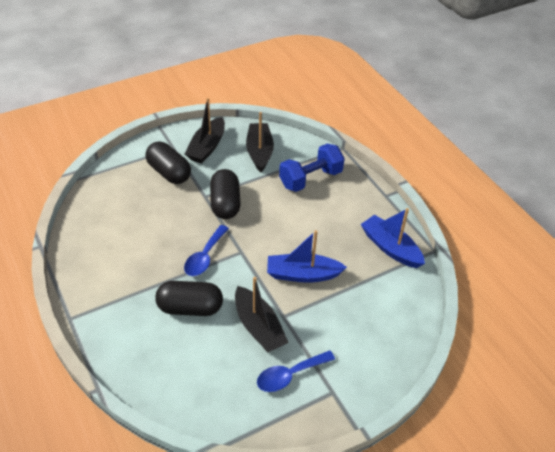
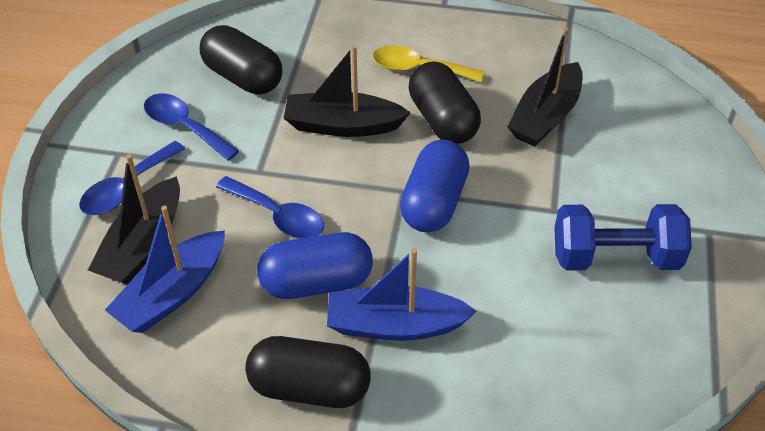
blue capsule: 0 -> 2
blue spoon: 2 -> 3
yellow spoon: 0 -> 1

